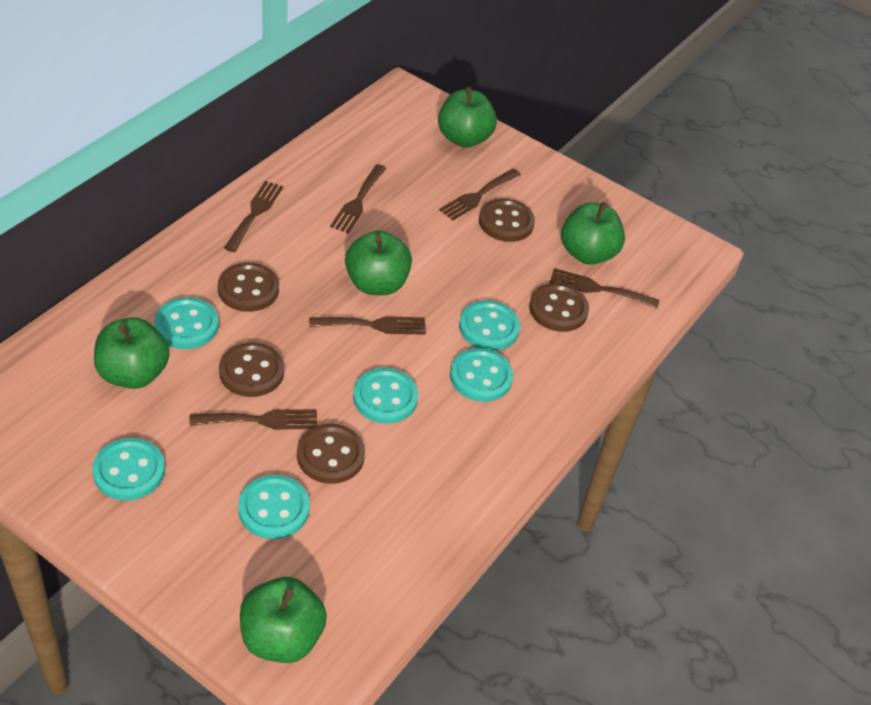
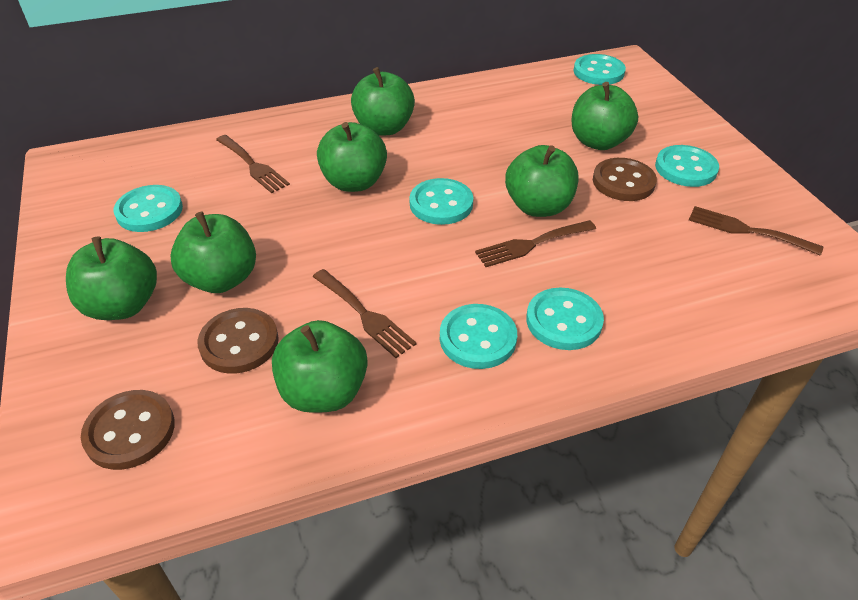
brown button: 5 -> 3
brown fork: 6 -> 4
green apple: 5 -> 7

